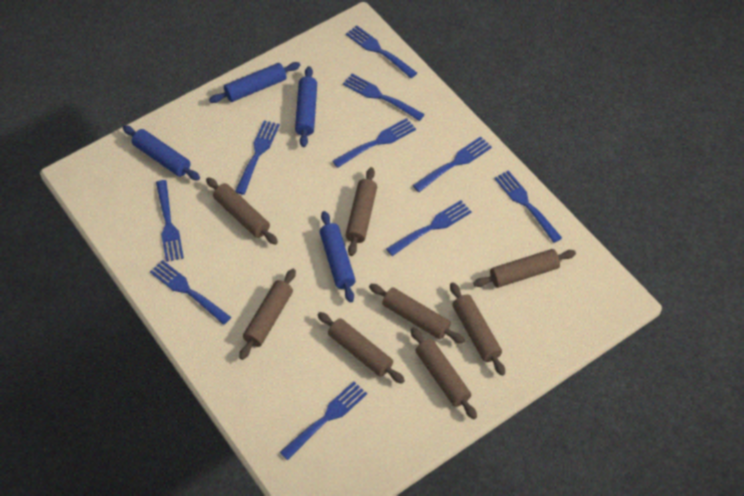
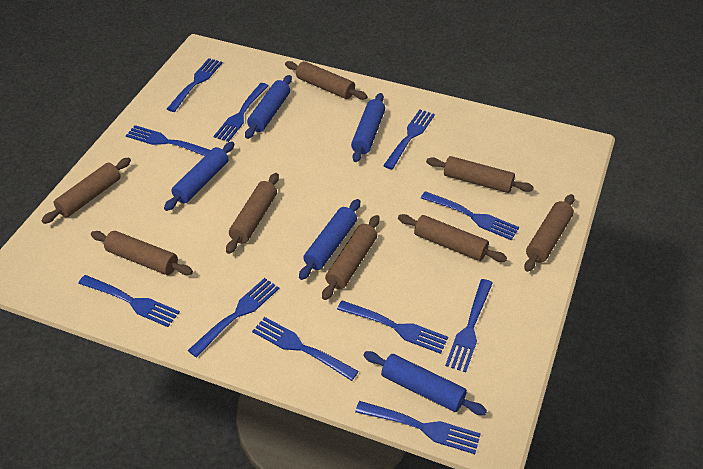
blue fork: 10 -> 11
blue rolling pin: 4 -> 5

